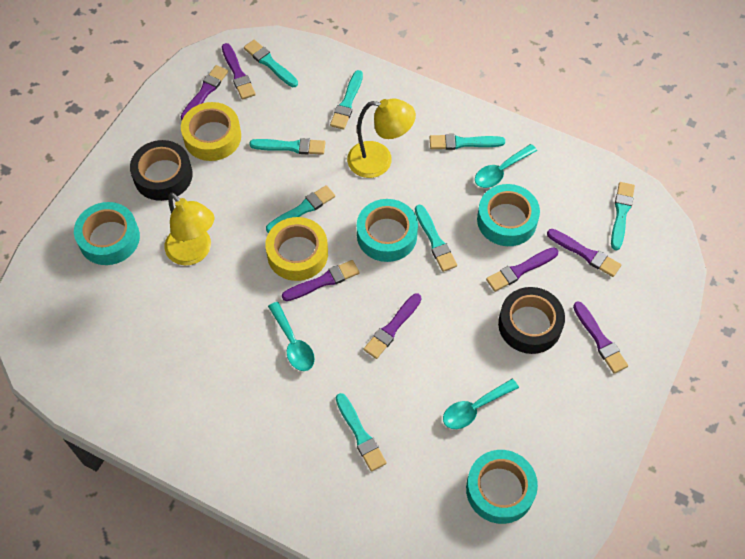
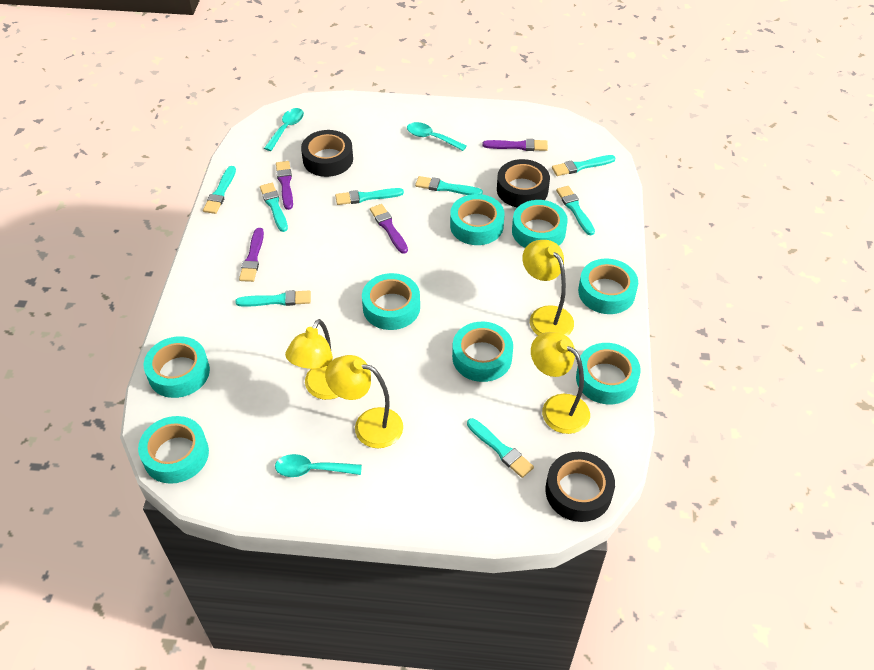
black tape: 2 -> 3
purple brush: 7 -> 4
turquoise tape: 4 -> 8
yellow lamp: 2 -> 4
yellow tape: 2 -> 0

